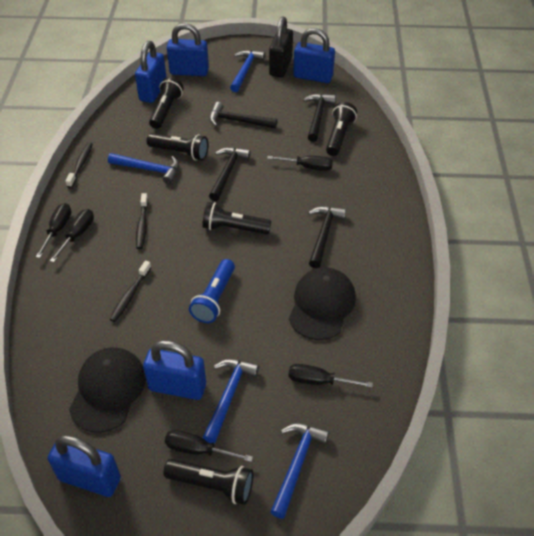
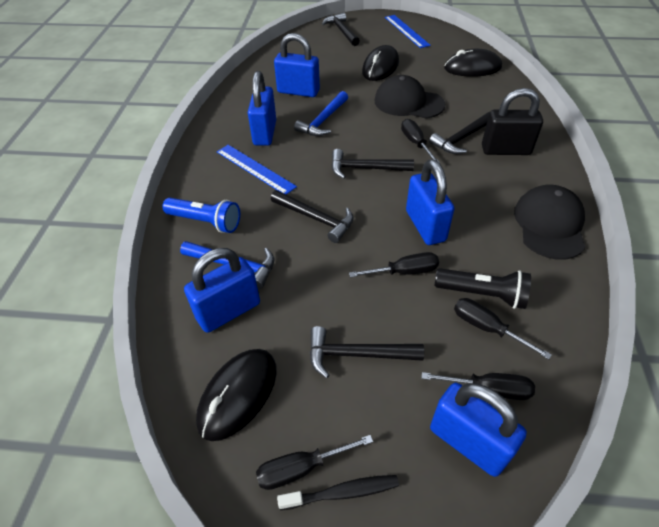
black flashlight: 5 -> 1
black hammer: 4 -> 5
black mouse: 0 -> 3
black toothbrush: 3 -> 1
blue hammer: 4 -> 2
blue ruler: 0 -> 2

